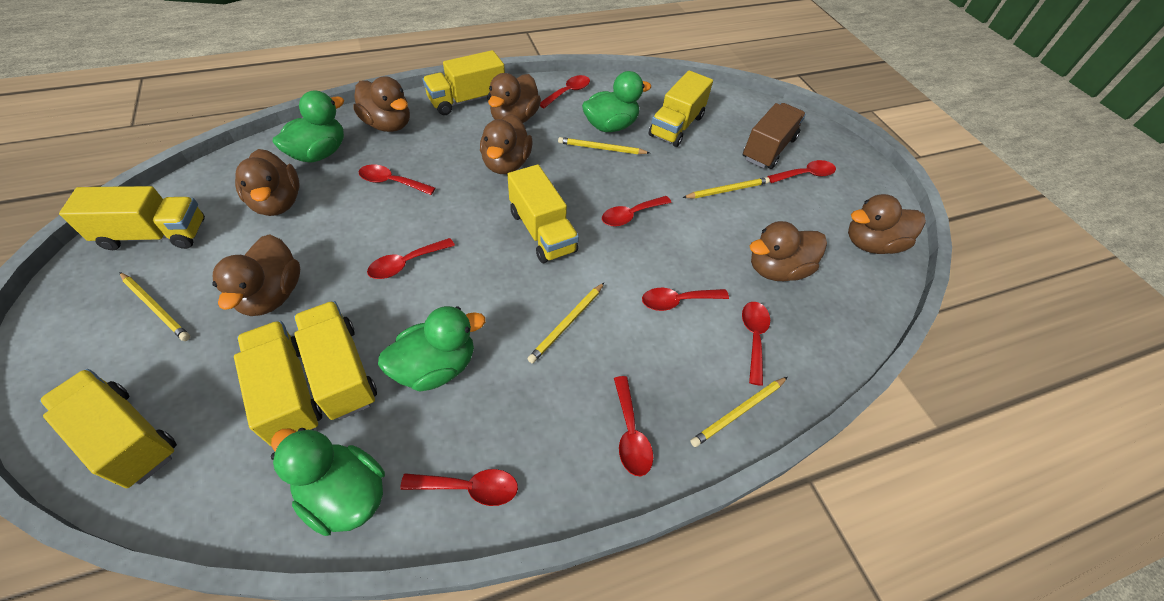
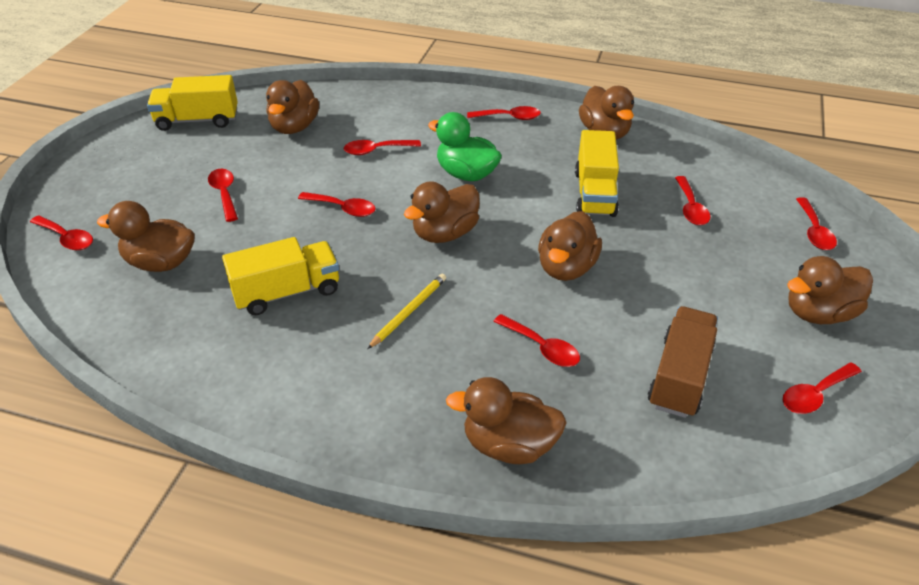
green duck: 4 -> 1
yellow pencil: 5 -> 1
yellow truck: 7 -> 3

